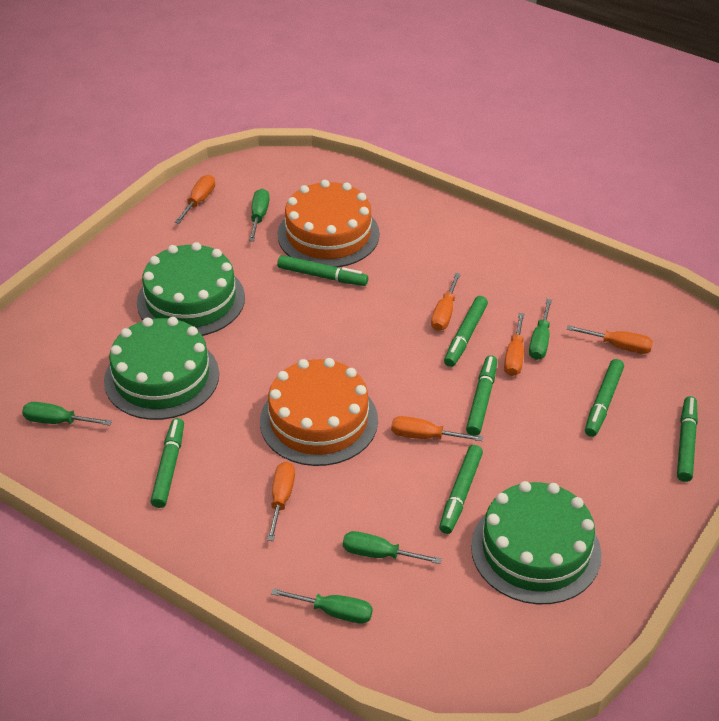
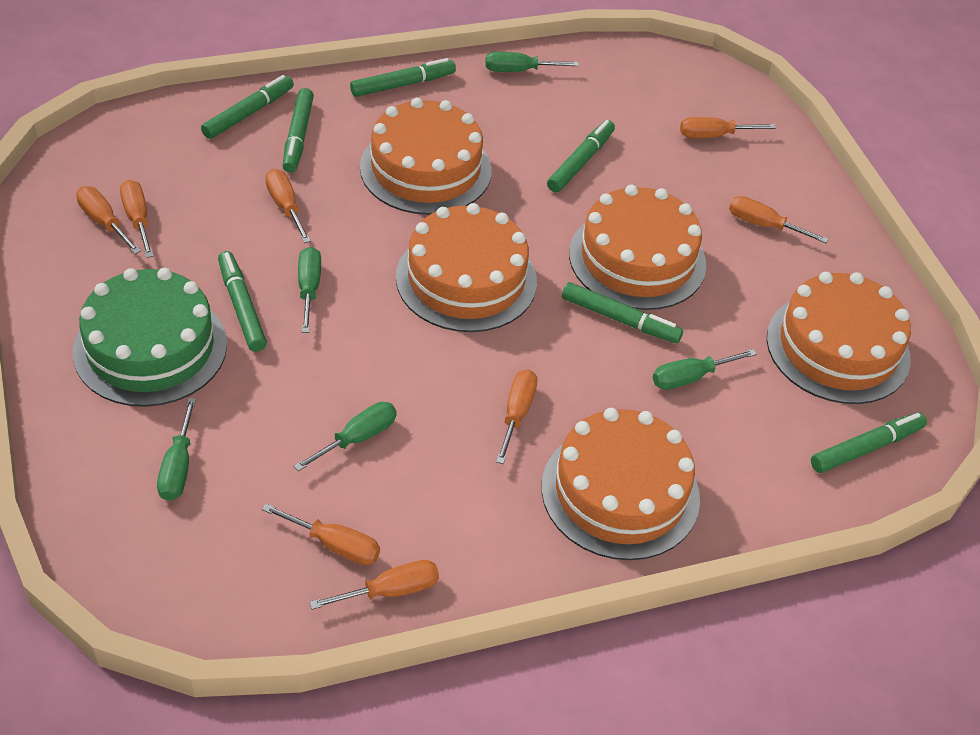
green cake: 3 -> 1
orange cake: 2 -> 5
orange screwdriver: 6 -> 8

